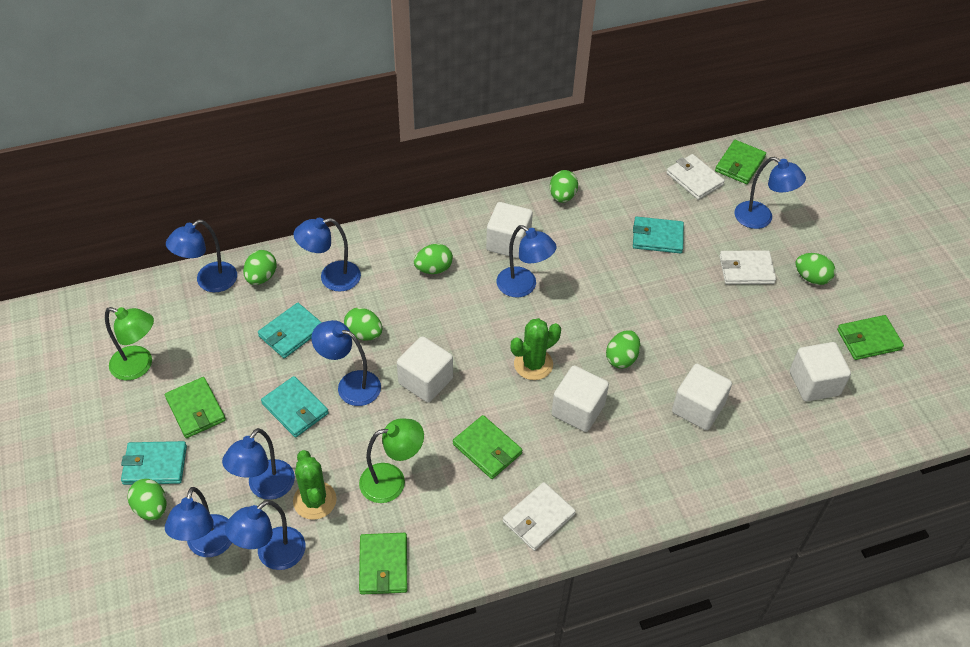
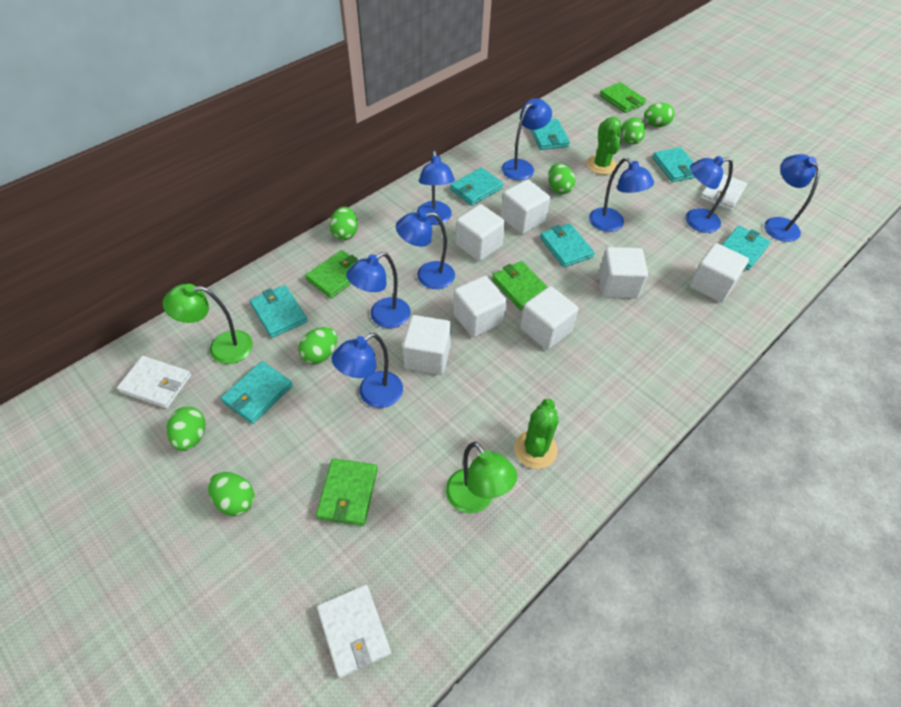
green wallet: 5 -> 4
turquoise wallet: 4 -> 7
white cube: 5 -> 7

